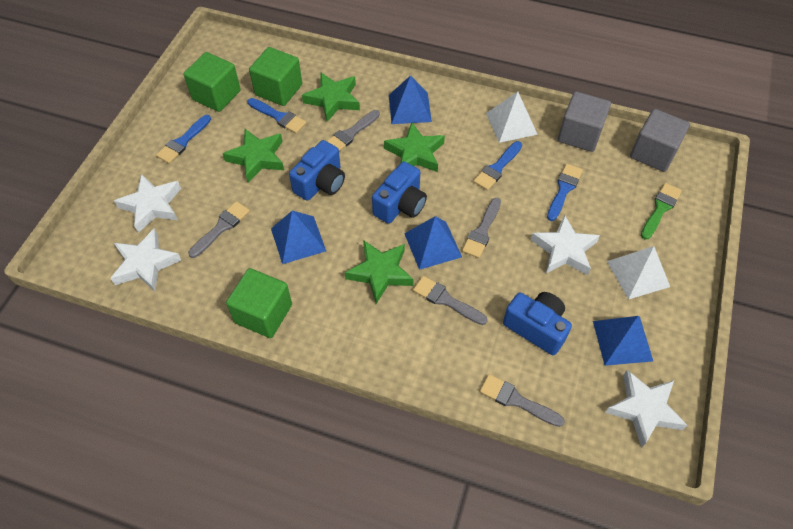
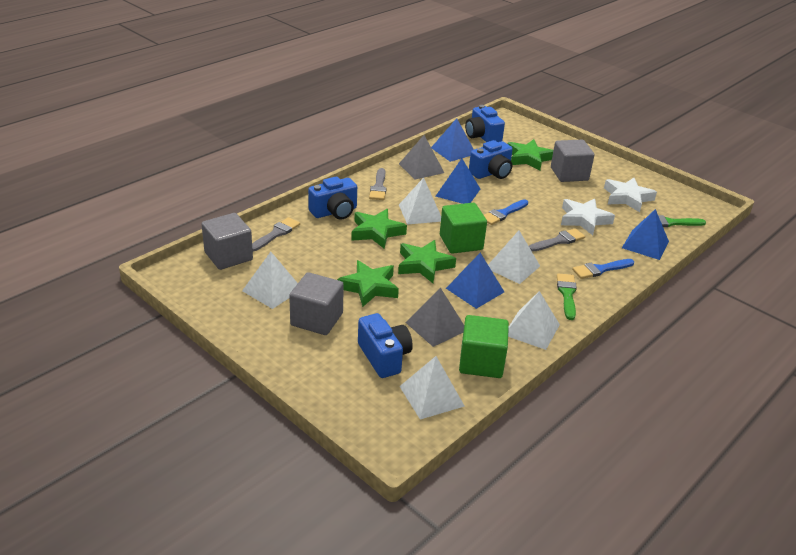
blue brush: 4 -> 2
blue camera: 3 -> 4
green brush: 1 -> 2
green cube: 3 -> 2
grey brush: 5 -> 3
grey cube: 2 -> 3
grey pyramid: 0 -> 2
white pyramid: 2 -> 5
white star: 4 -> 2

